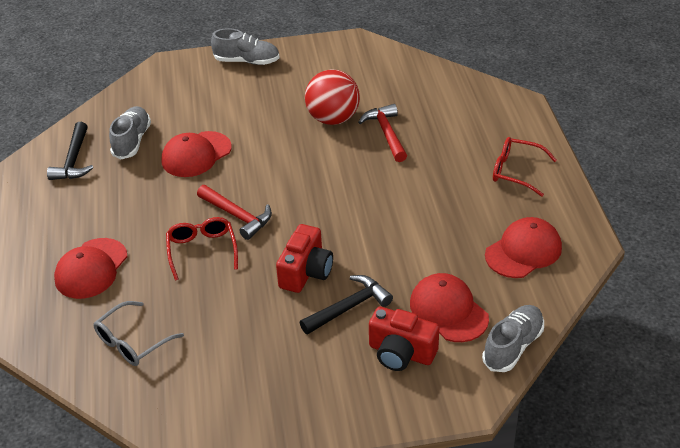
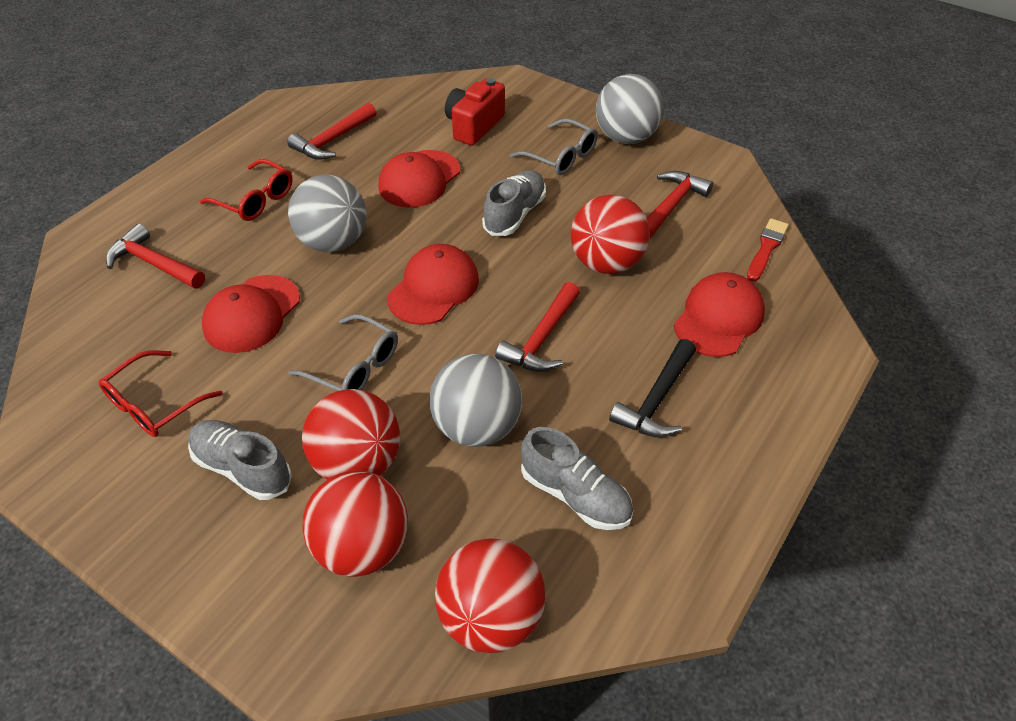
black hammer: 2 -> 1
grey ball: 0 -> 3
grey glasses: 1 -> 2
red ball: 1 -> 4
red brush: 0 -> 1
red camera: 2 -> 1
red hammer: 2 -> 4

